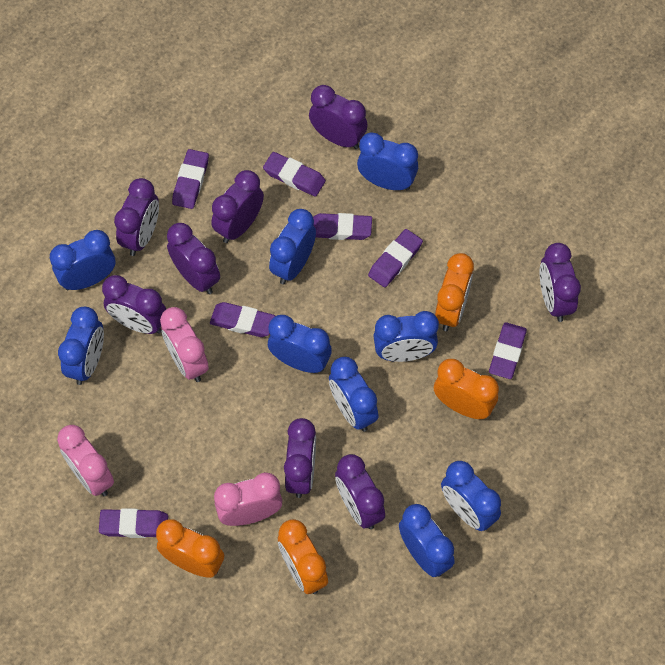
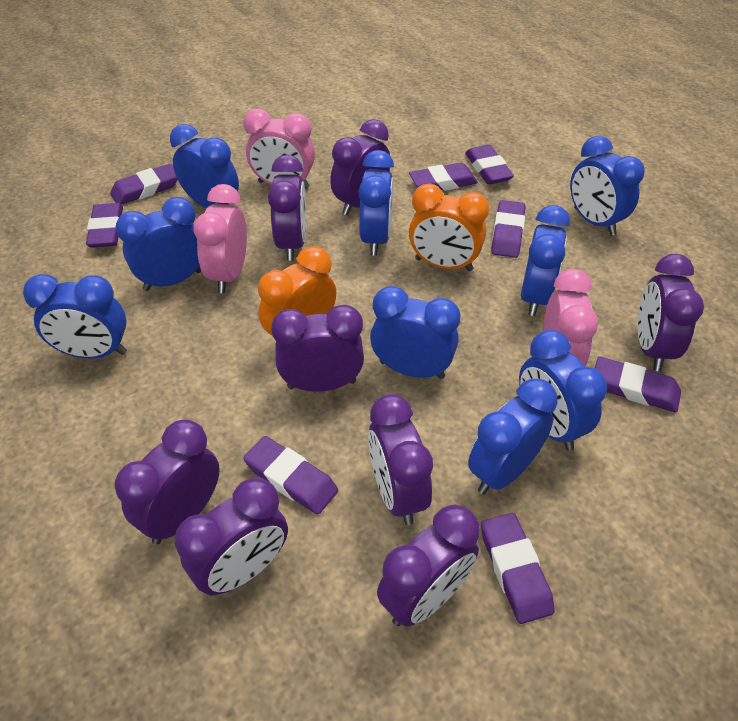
orange clock: 4 -> 2
purple eraser: 7 -> 8

